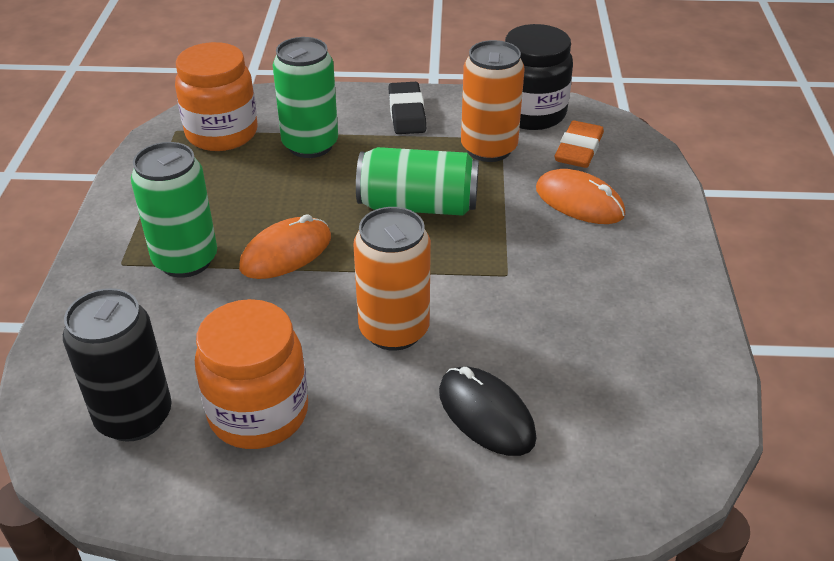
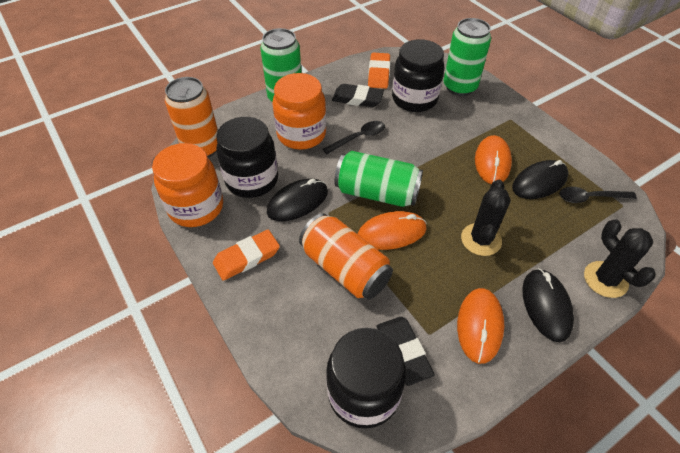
black cactus: 0 -> 2
black can: 1 -> 0
black eraser: 1 -> 2
black jar: 1 -> 3
black mouse: 1 -> 3
black spoon: 0 -> 2
orange eraser: 1 -> 2
orange mouse: 2 -> 3

